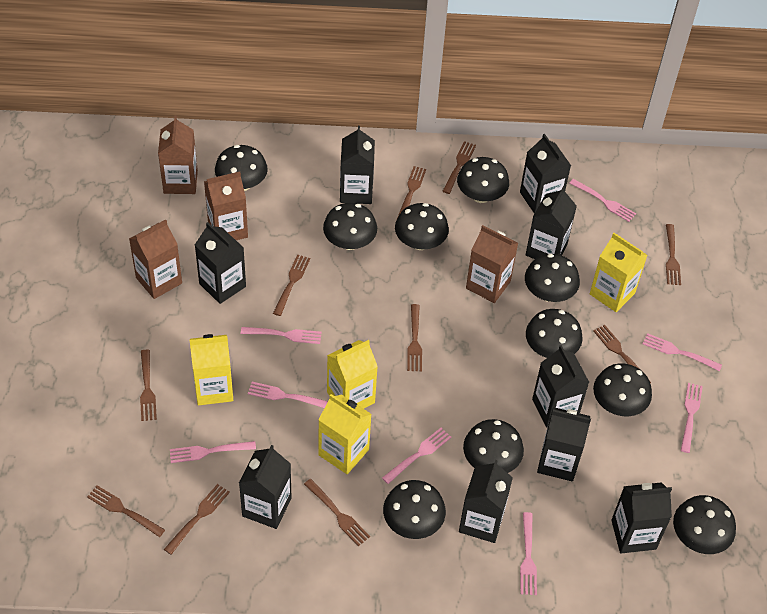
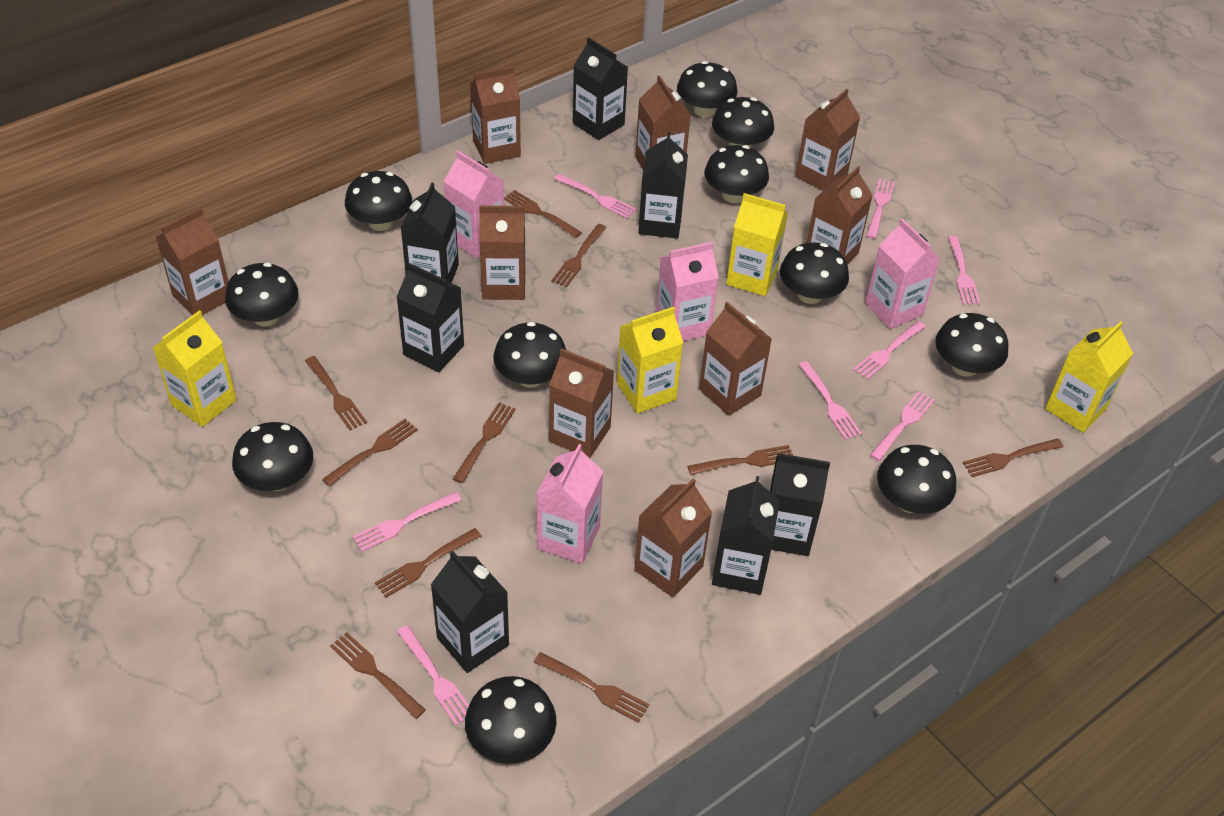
black carton: 9 -> 7
black mushroom: 10 -> 11
brown carton: 4 -> 9
pink carton: 0 -> 4

